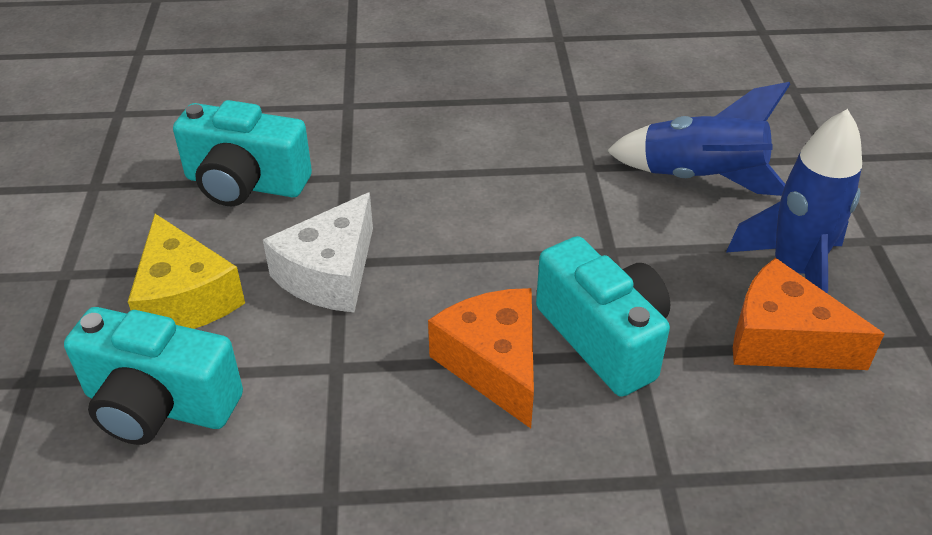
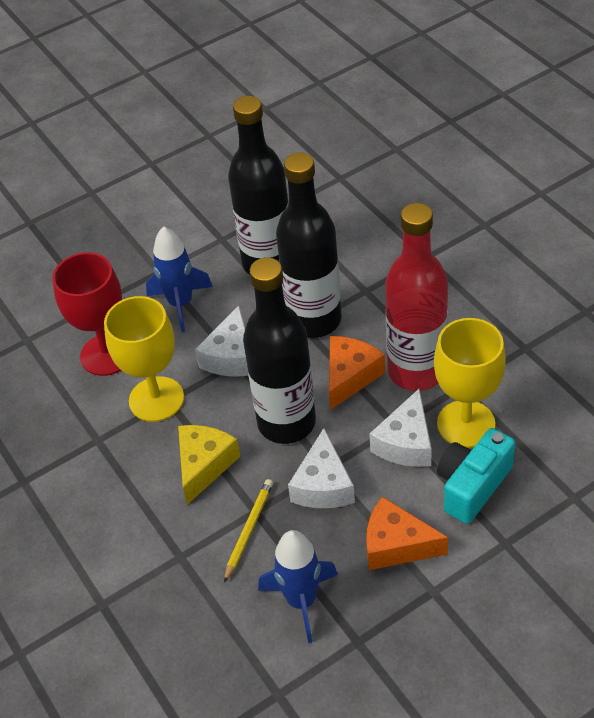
black bottle: 0 -> 3
red bottle: 0 -> 1
red goblet: 0 -> 1
turquoise camera: 3 -> 1
white cheese: 1 -> 3
yellow goblet: 0 -> 2
yellow pencil: 0 -> 1

